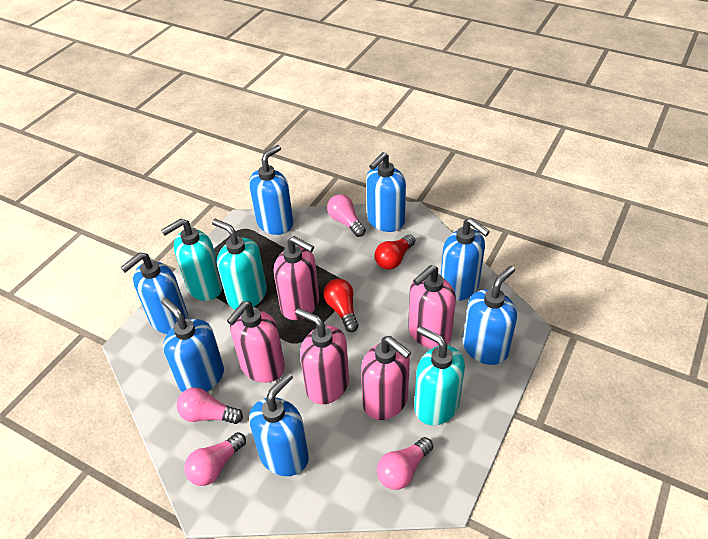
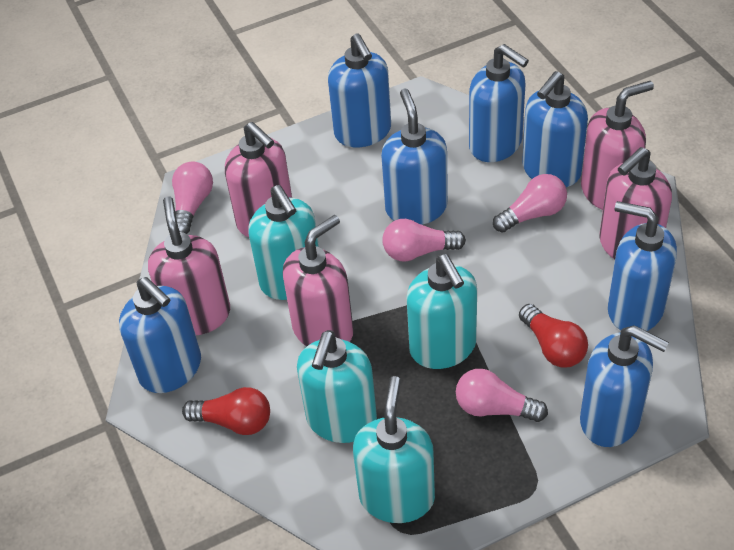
turquoise soap dispenser: 3 -> 4

